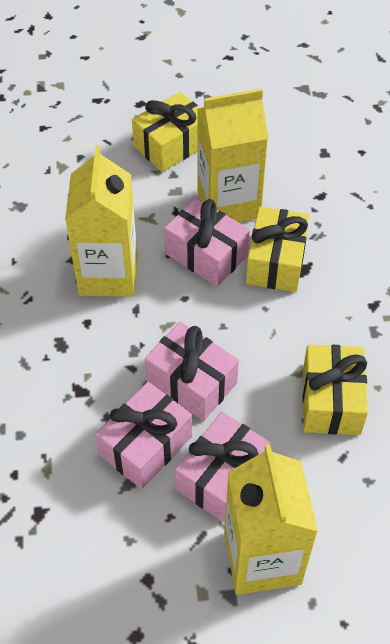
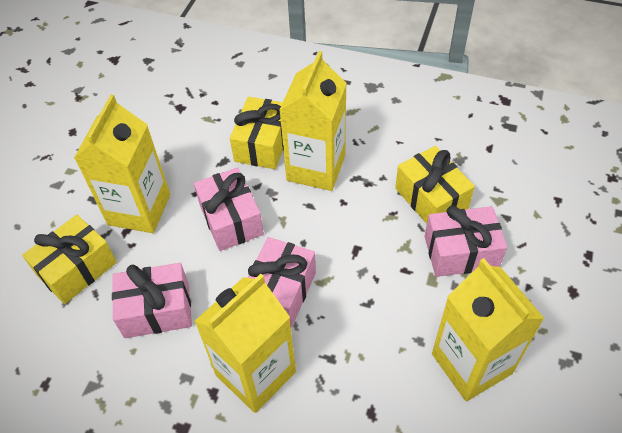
yellow carton: 3 -> 4

